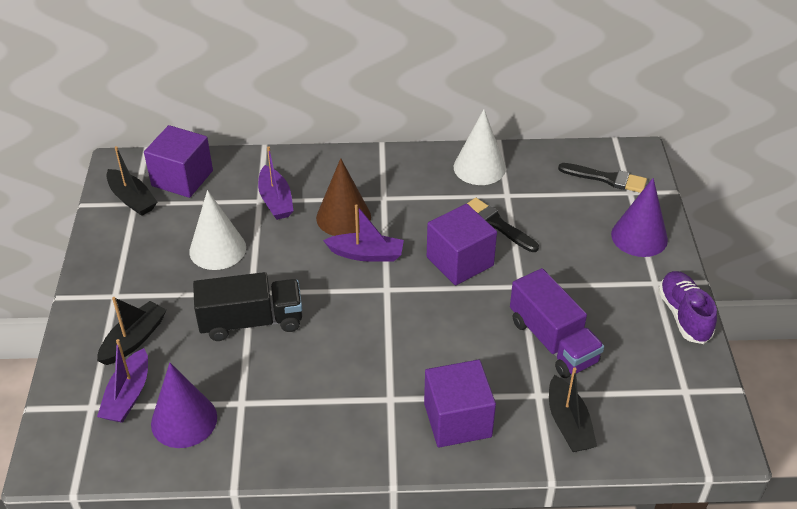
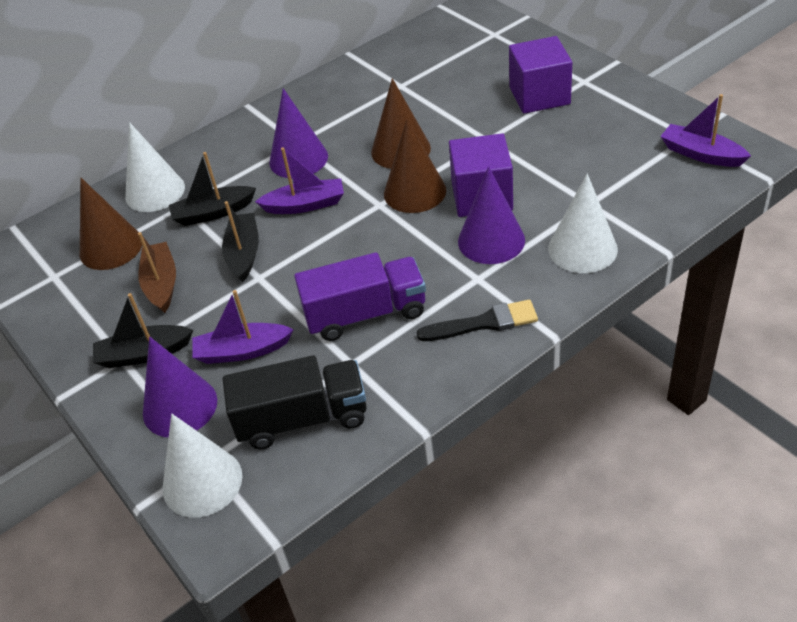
black brush: 2 -> 1
brown boat: 0 -> 1
brown cone: 1 -> 3
purple cone: 2 -> 3
purple cube: 3 -> 2
purple shoe: 1 -> 0
white cone: 2 -> 3

